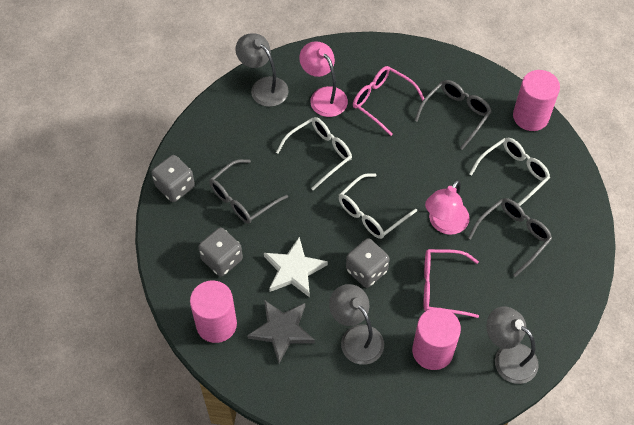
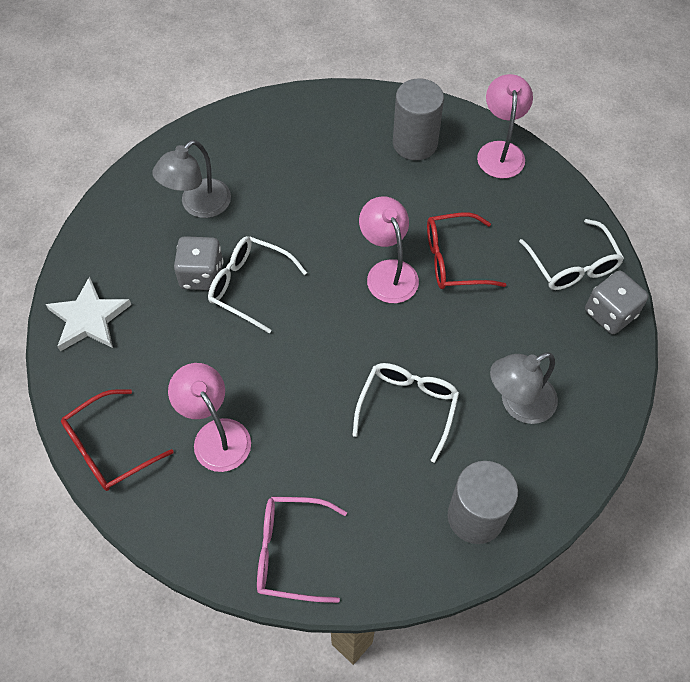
grey cylinder: 0 -> 2
grey dice: 3 -> 2
grey glasses: 3 -> 0
grey lamp: 3 -> 2
grey star: 1 -> 0
pink cylinder: 3 -> 0
pink glasses: 2 -> 1
pink lamp: 2 -> 3
red glasses: 0 -> 2

